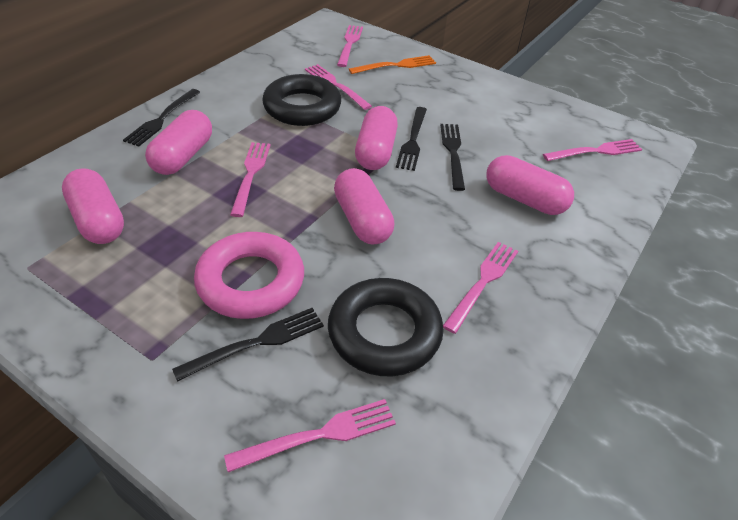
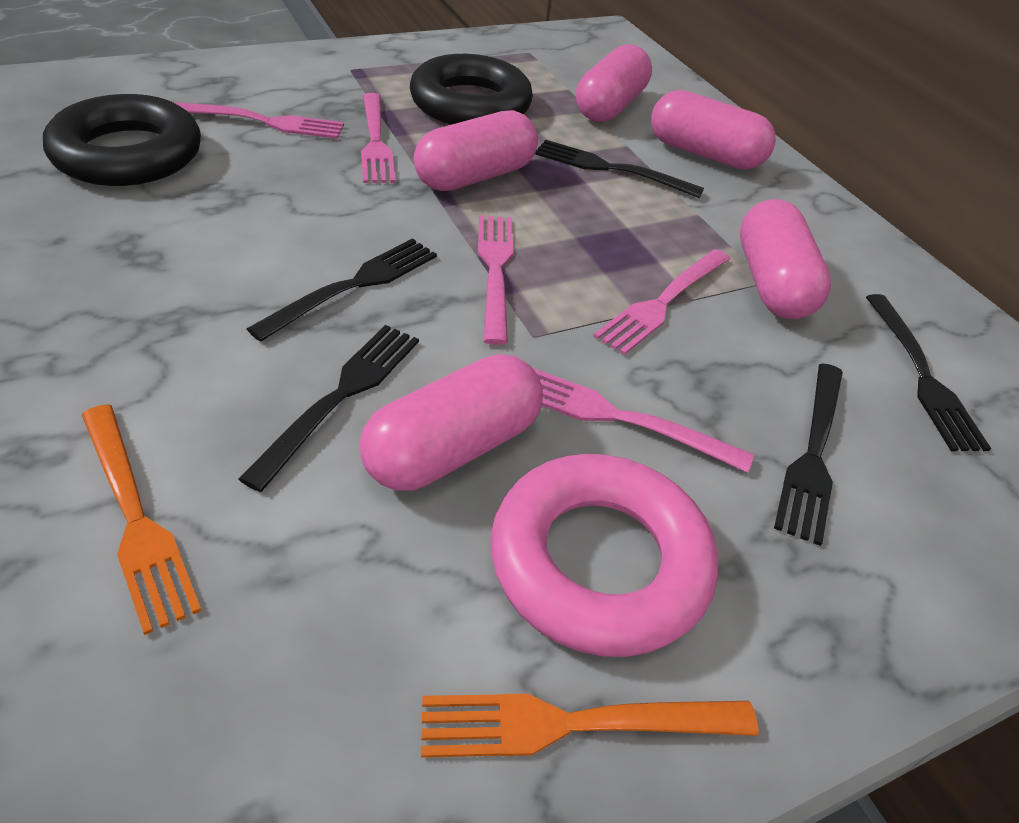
black fork: 4 -> 5
orange fork: 1 -> 2
pink fork: 6 -> 5

